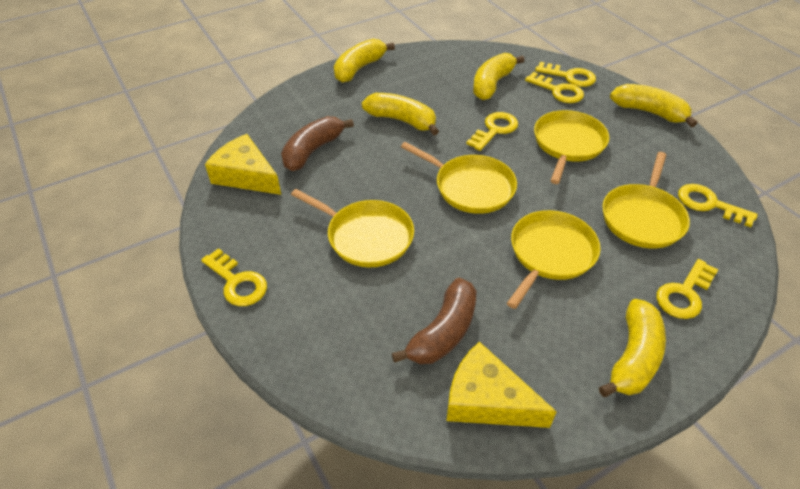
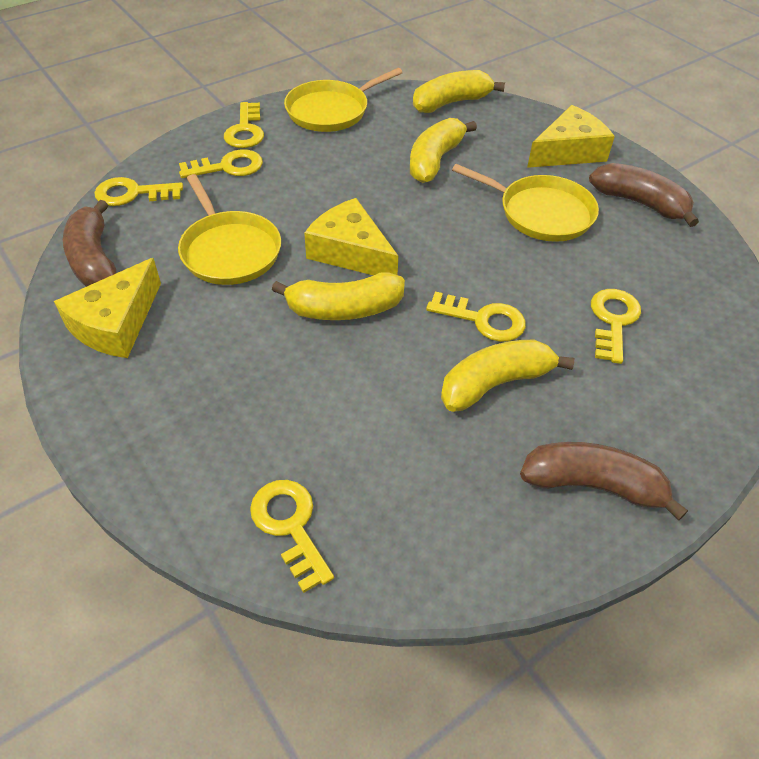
brown banana: 2 -> 3
yellow banana: 5 -> 4
yellow cheese: 2 -> 3
yellow pan: 5 -> 3

